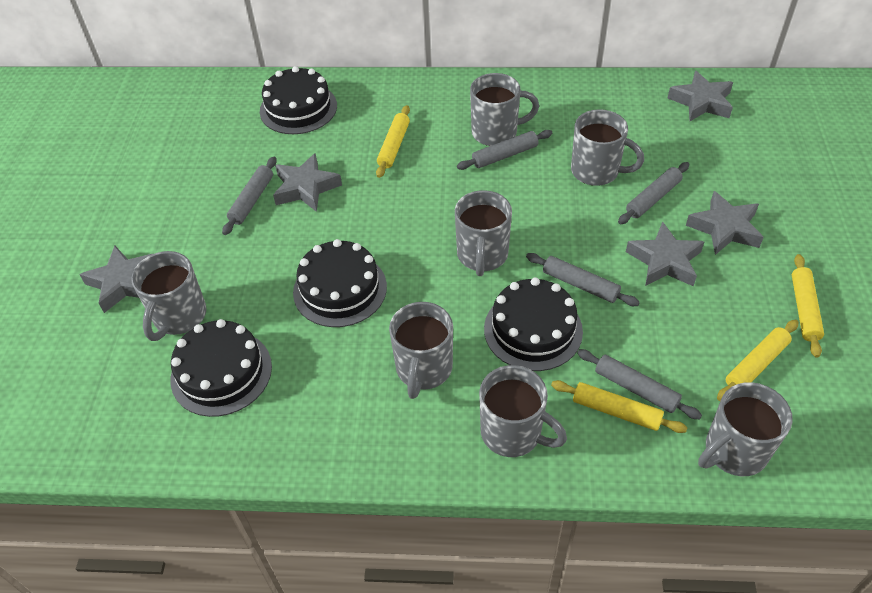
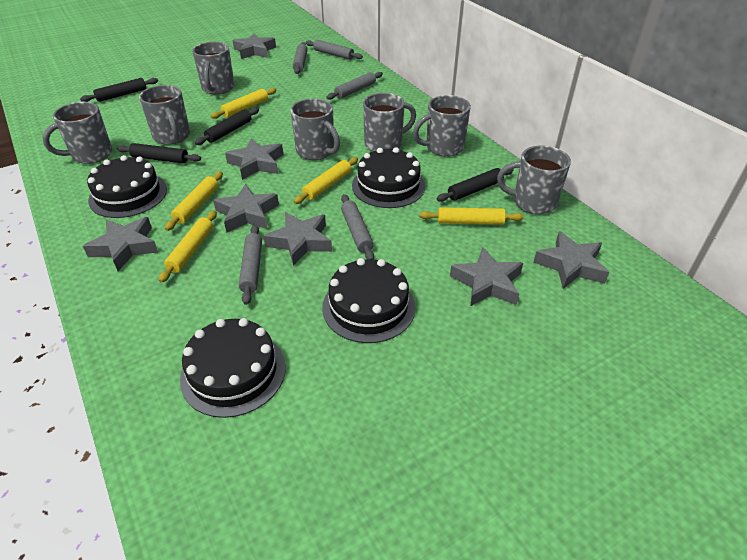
black rolling pin: 0 -> 4
grey star: 5 -> 7
yellow rolling pin: 4 -> 5

